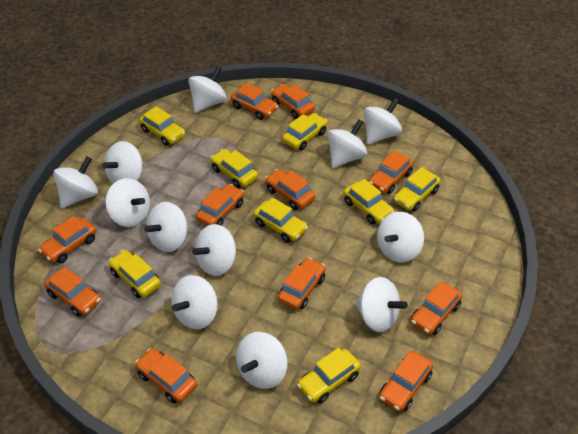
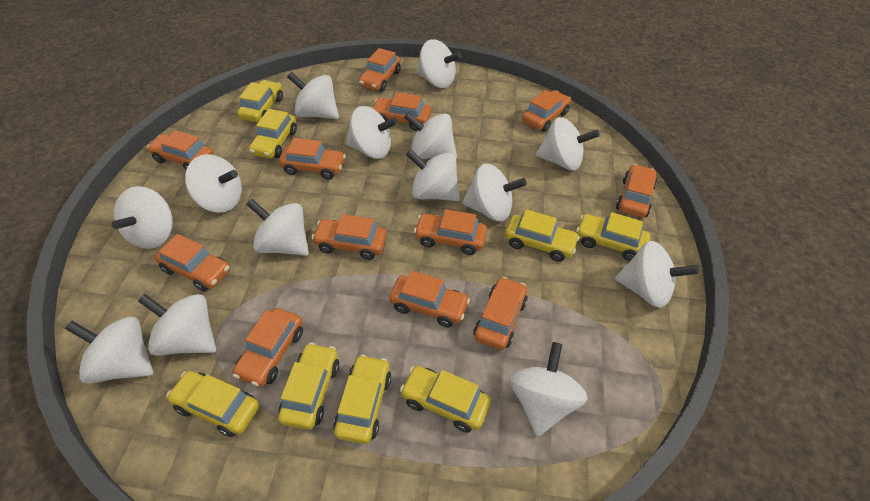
orange car: 11 -> 12
white spinning top: 12 -> 14

